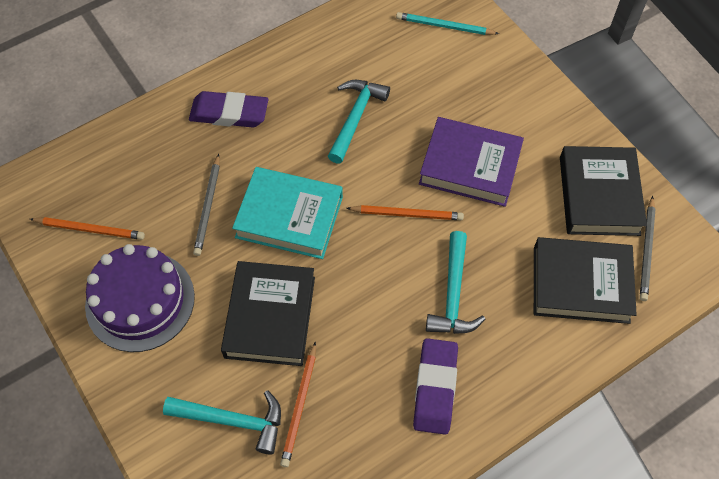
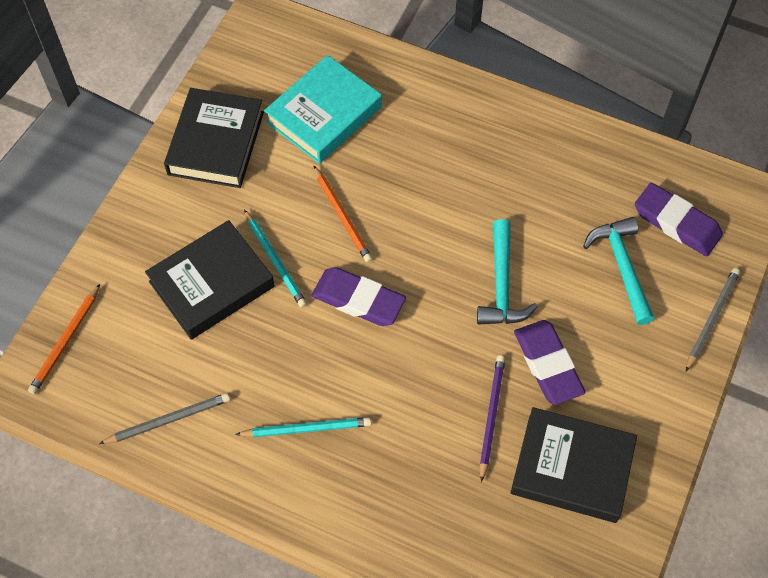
orange pencil: 3 -> 2
purple book: 1 -> 0
purple cake: 1 -> 0
purple eraser: 2 -> 3
purple pencil: 0 -> 1
turquoise hammer: 3 -> 2
turquoise pencil: 1 -> 2

